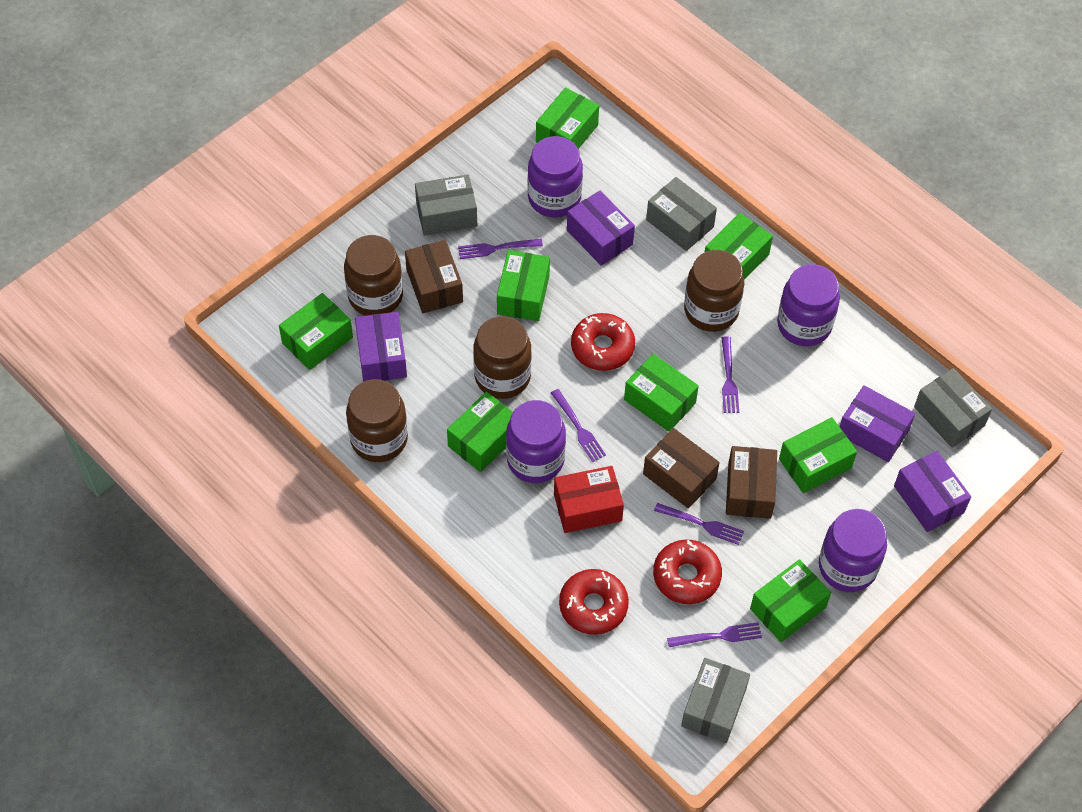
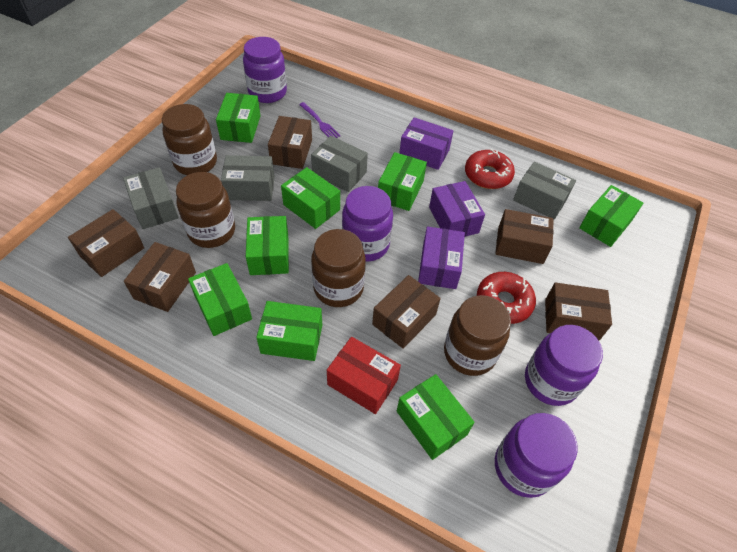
brown box: 3 -> 6
purple box: 4 -> 3
purple fork: 5 -> 1
red donut: 3 -> 2

